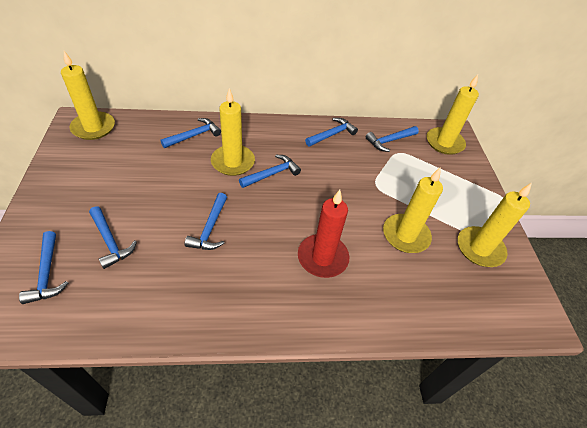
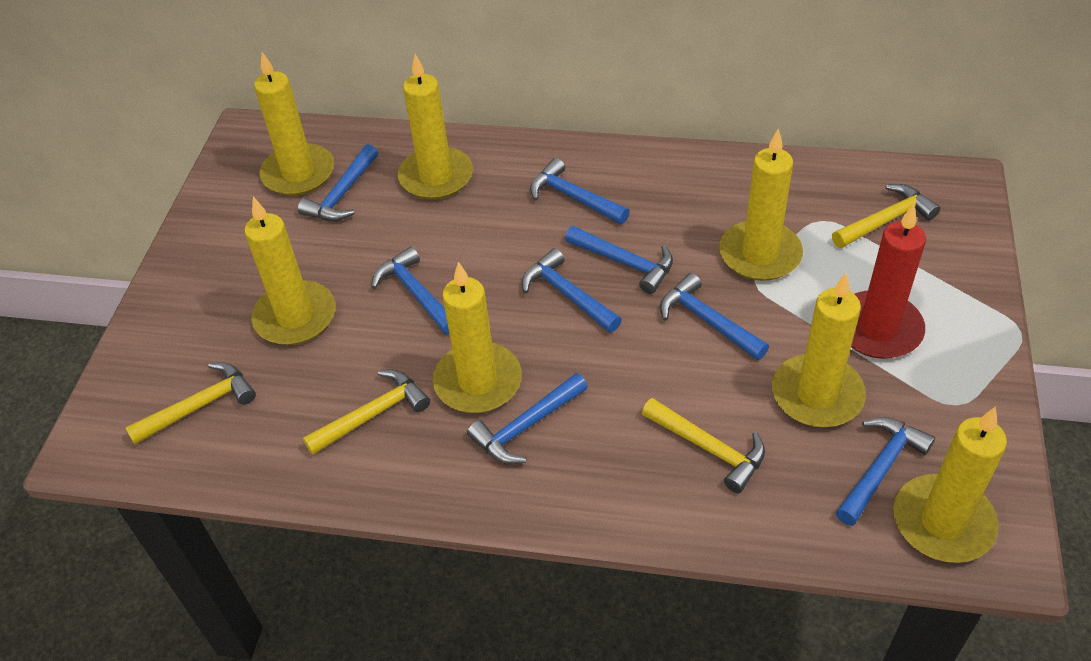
blue hammer: 7 -> 8
yellow candle: 5 -> 7
yellow hammer: 0 -> 4

